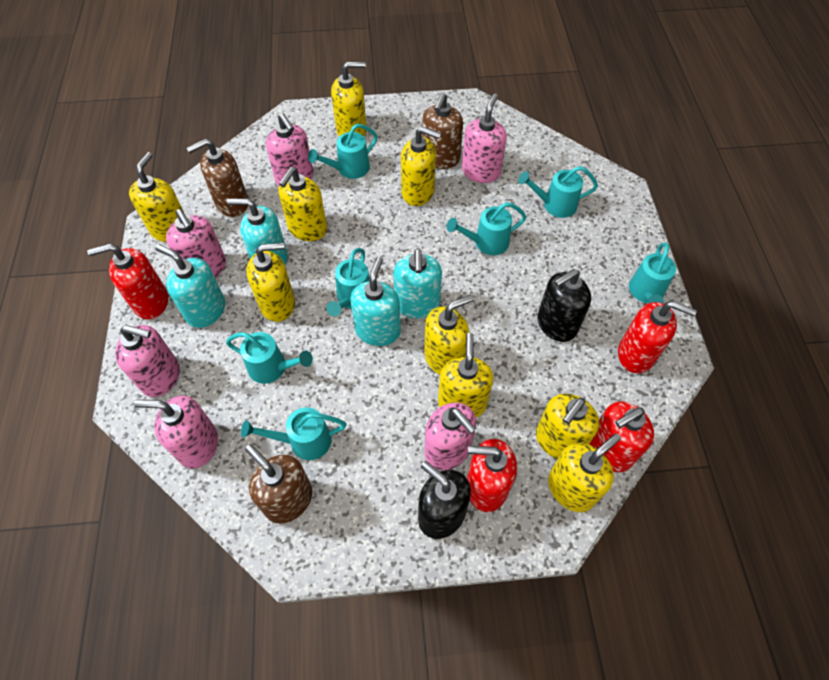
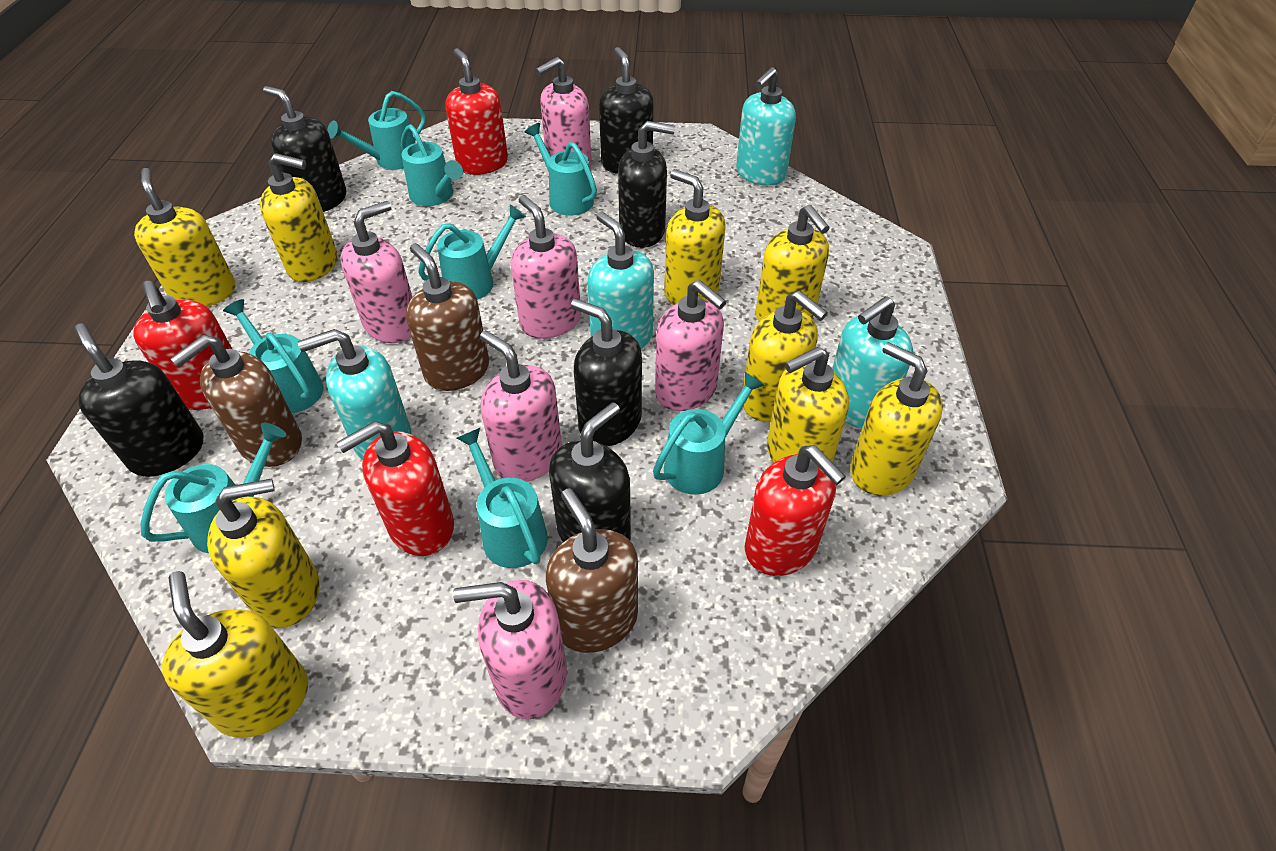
black soap dispenser: 2 -> 6
turquoise watering can: 7 -> 8

